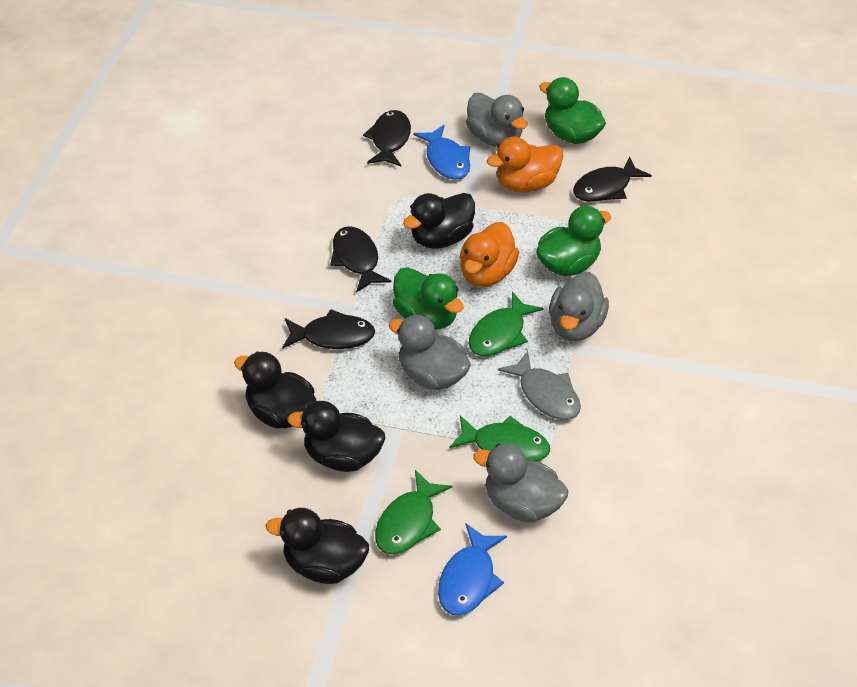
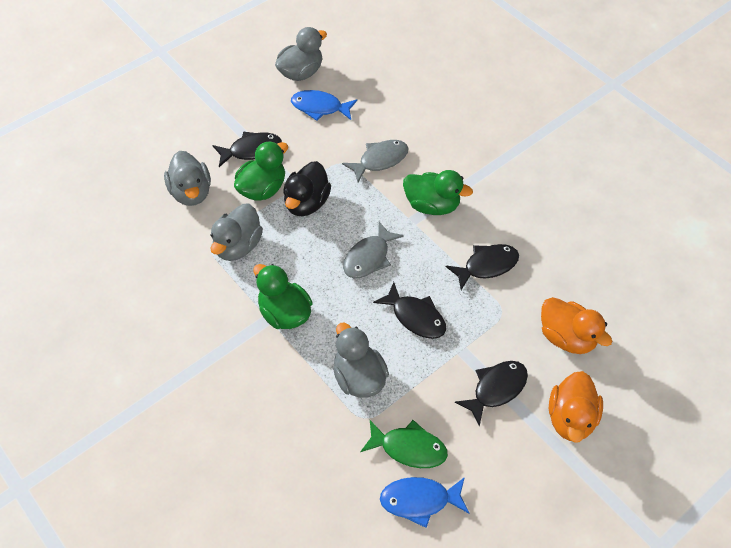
black duck: 4 -> 1
green fish: 3 -> 1
grey fish: 1 -> 2

